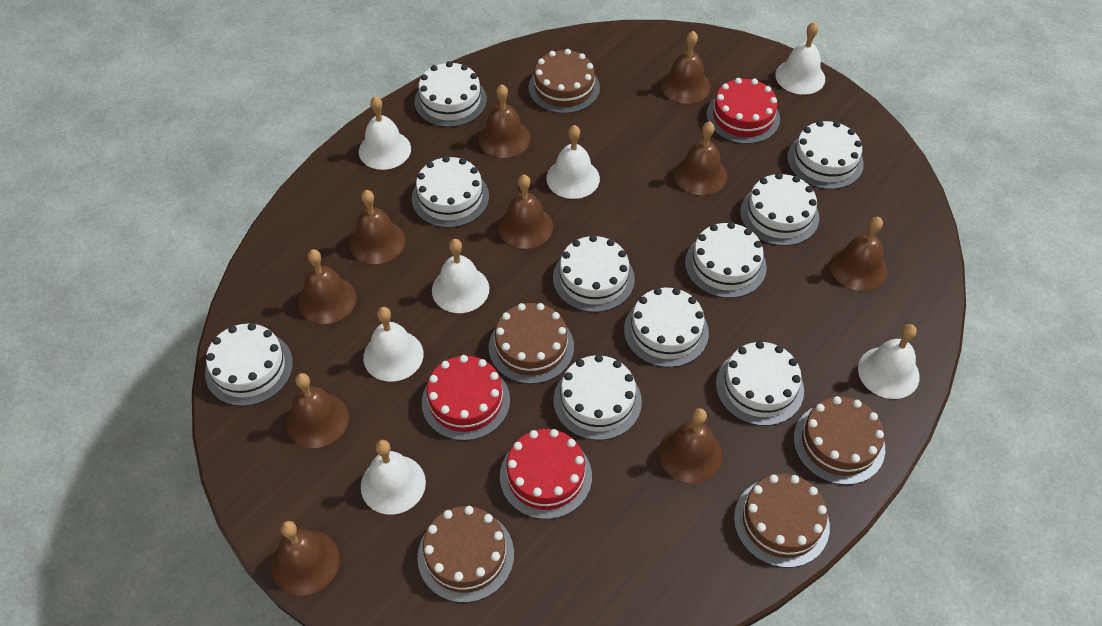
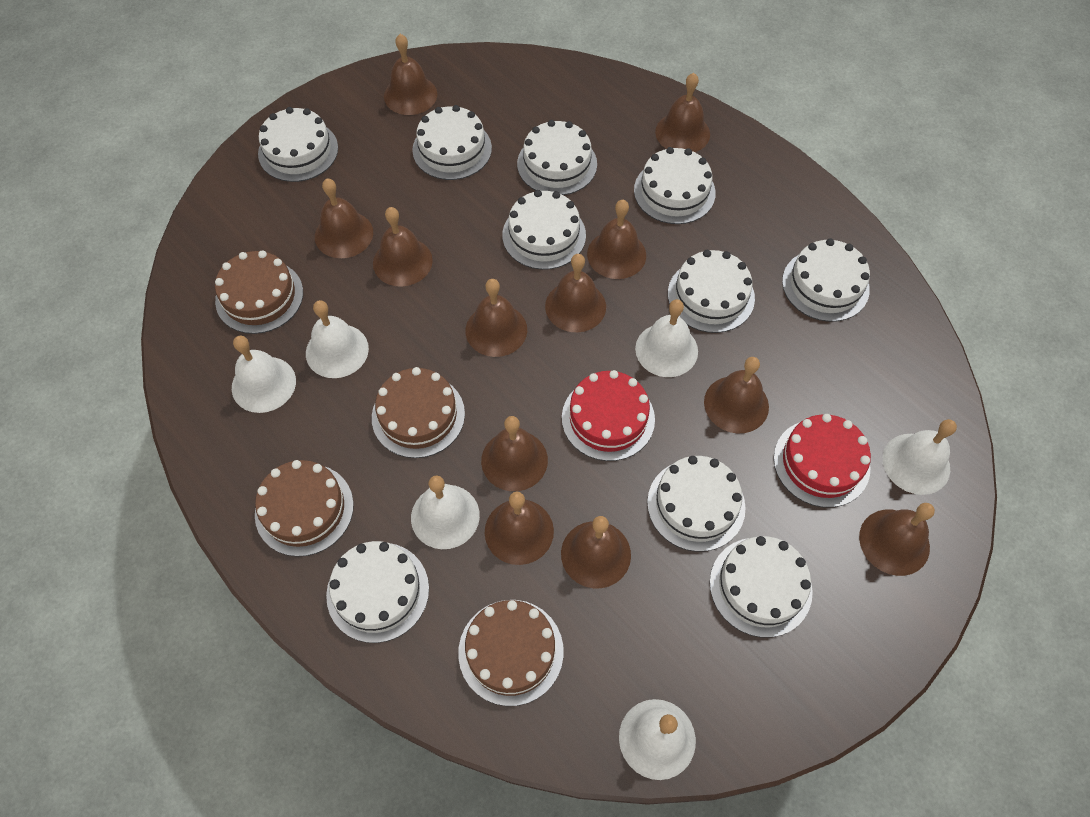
brown bell: 10 -> 12
brown cake: 5 -> 4
red cake: 3 -> 2
white bell: 7 -> 6

